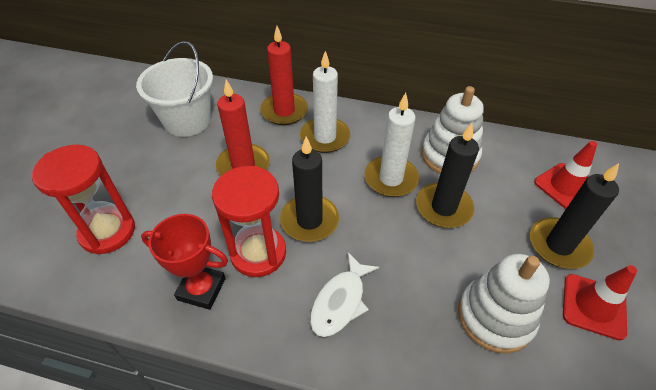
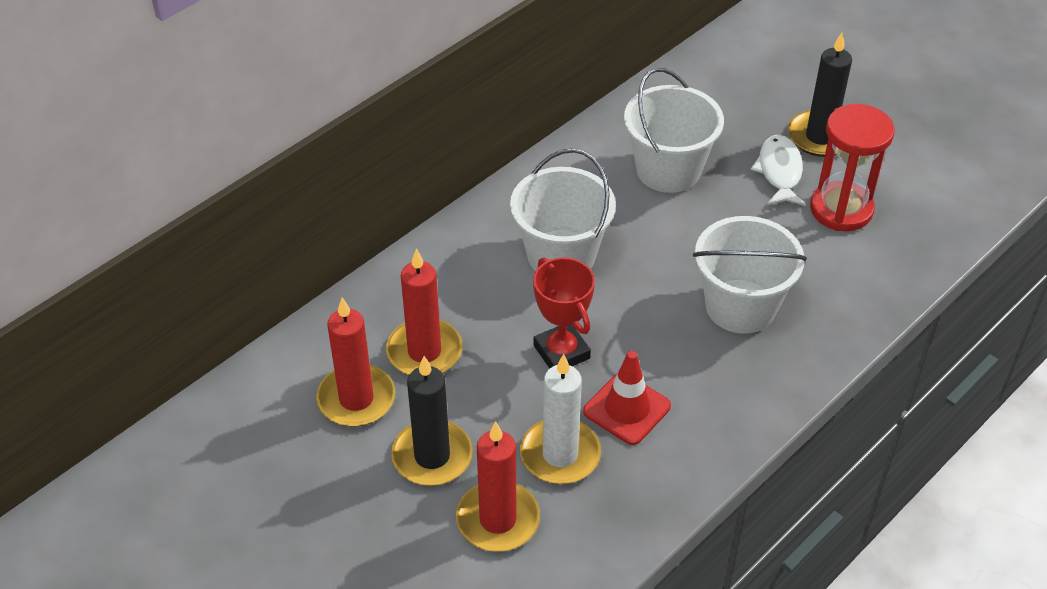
black candle: 3 -> 2
red candle: 2 -> 3
red hourglass: 2 -> 1
red traffic cone: 2 -> 1
white bucket: 1 -> 3
white candle: 2 -> 1
white stacking toy: 2 -> 0

